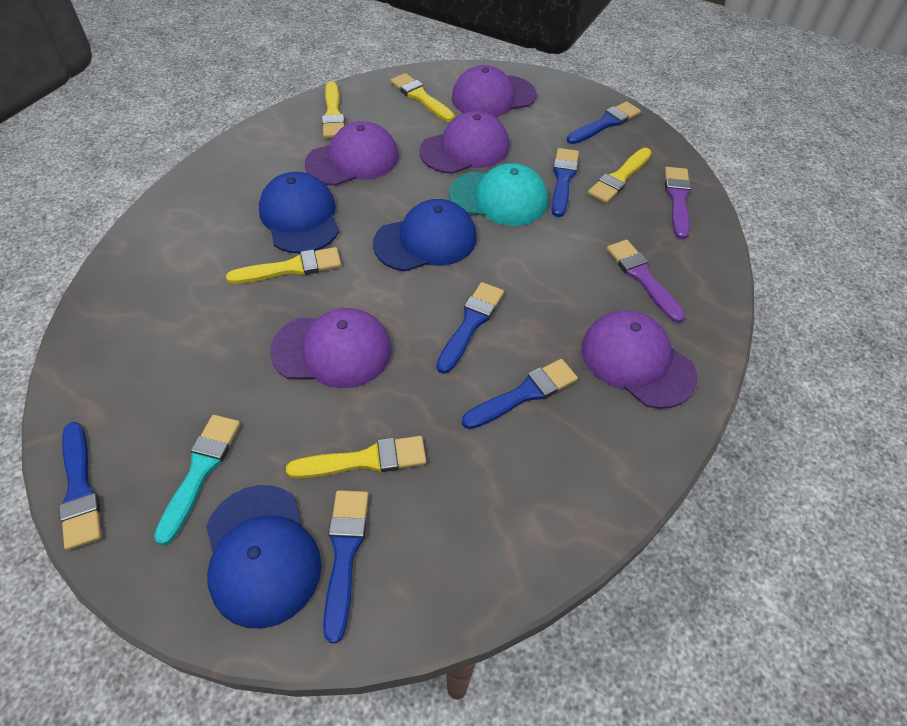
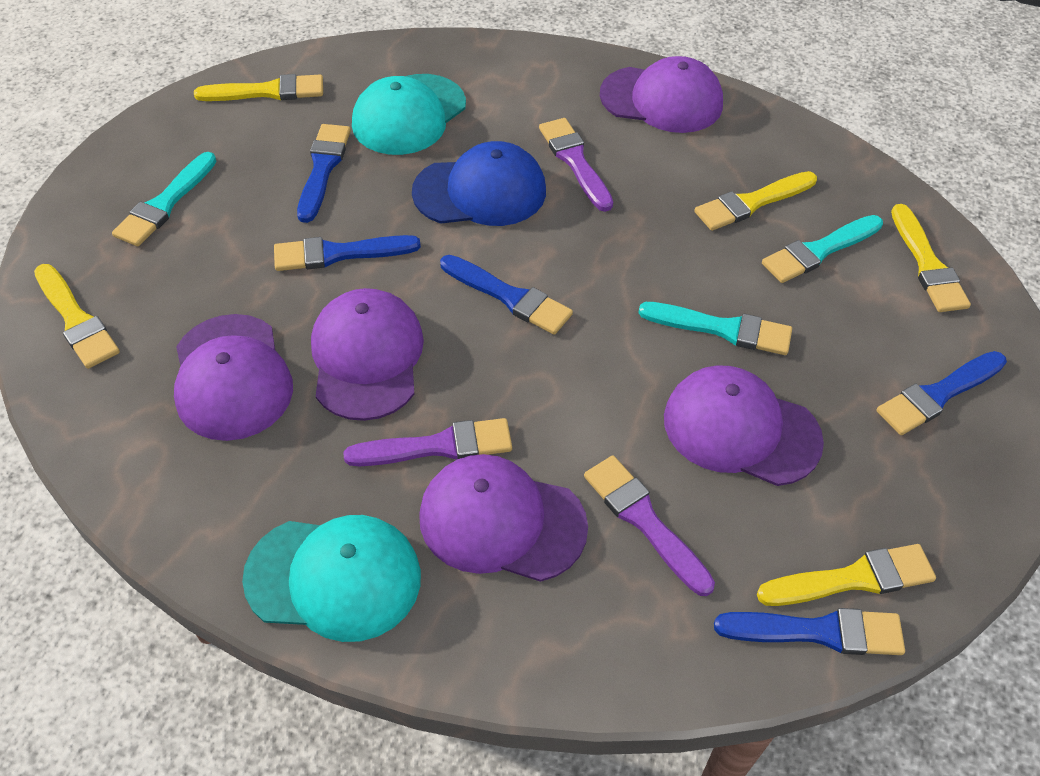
blue brush: 6 -> 5
blue cap: 3 -> 1
purple brush: 2 -> 3
turquoise brush: 1 -> 3
turquoise cap: 1 -> 2

